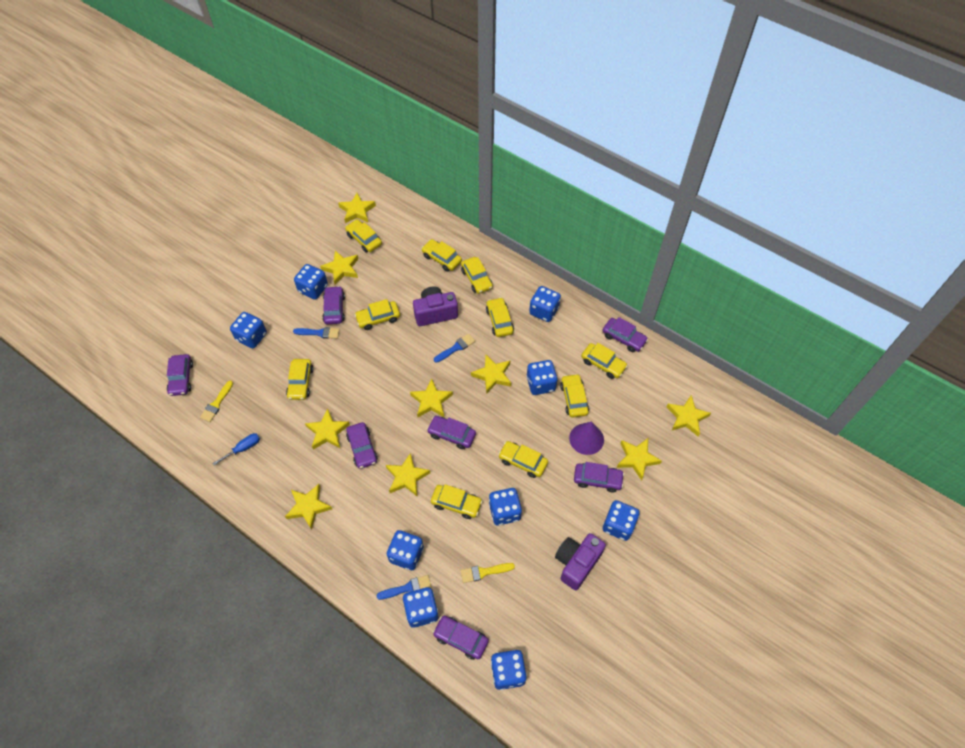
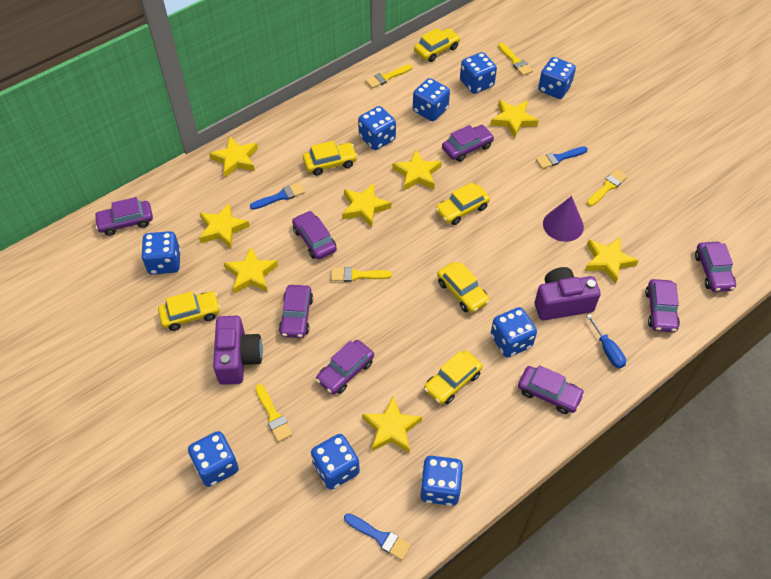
purple car: 7 -> 8
yellow brush: 2 -> 5
yellow car: 10 -> 6
yellow star: 9 -> 8

